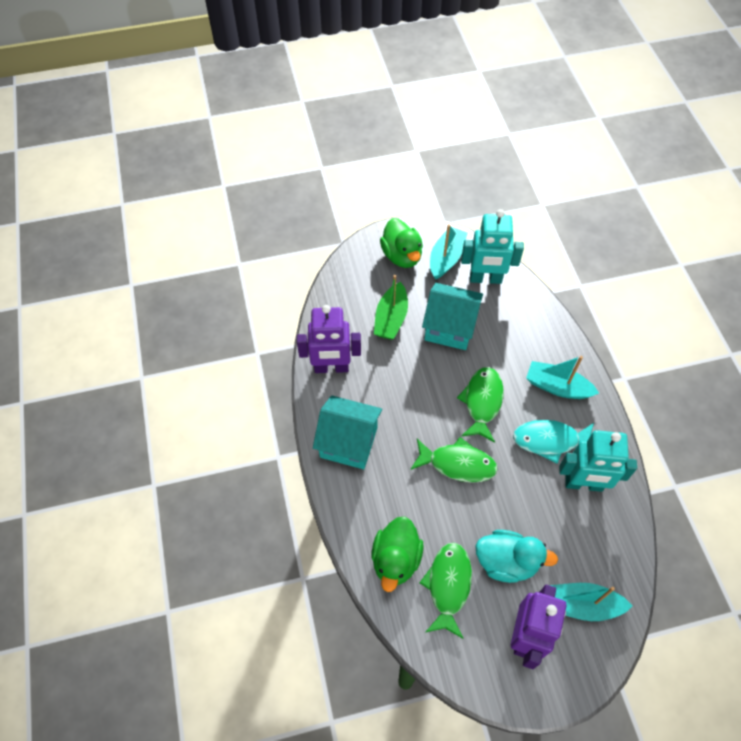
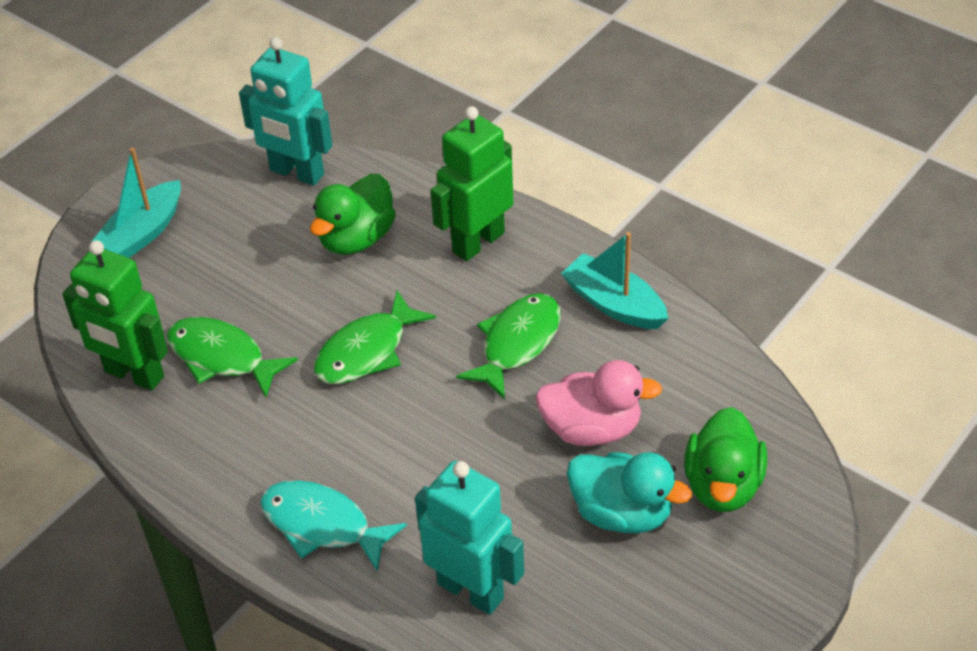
green boat: 1 -> 0
green robot: 0 -> 2
pink duck: 0 -> 1
purple robot: 2 -> 0
turquoise boat: 3 -> 2
turquoise house: 2 -> 0

